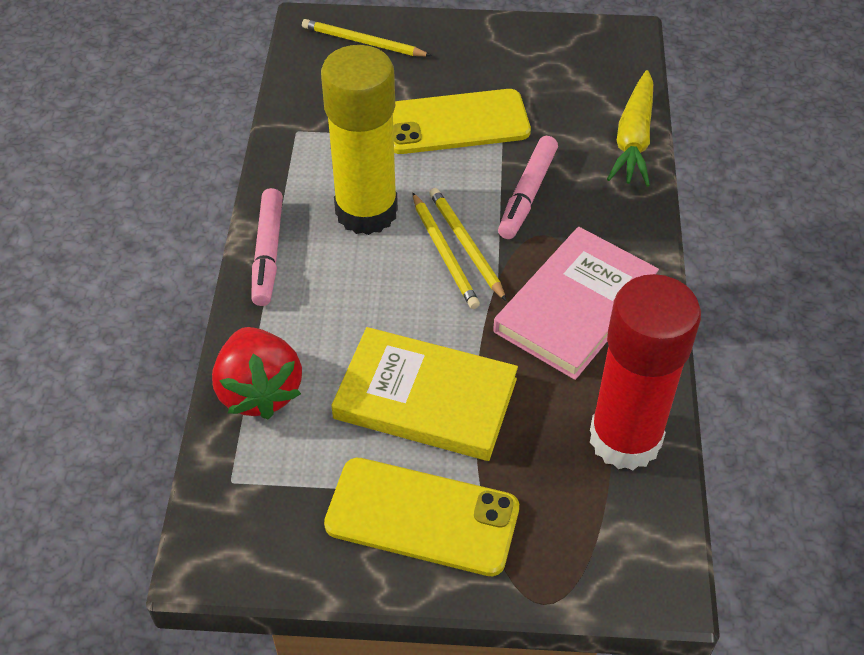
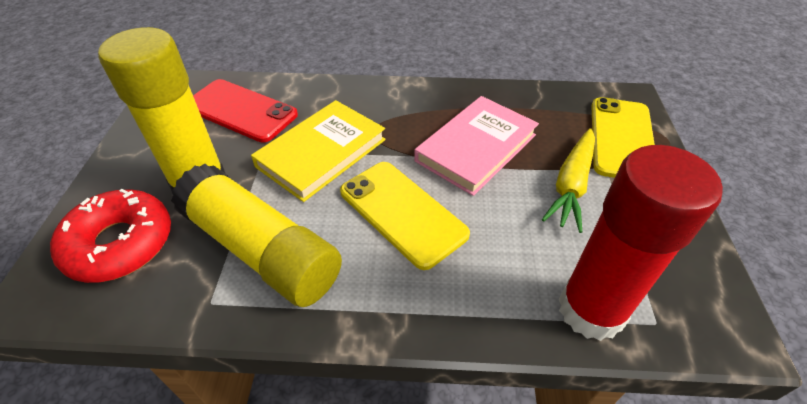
pink marker: 2 -> 0
red donut: 0 -> 1
red phone: 0 -> 1
red strawberry: 1 -> 0
yellow glue stick: 1 -> 2
yellow pencil: 3 -> 0

